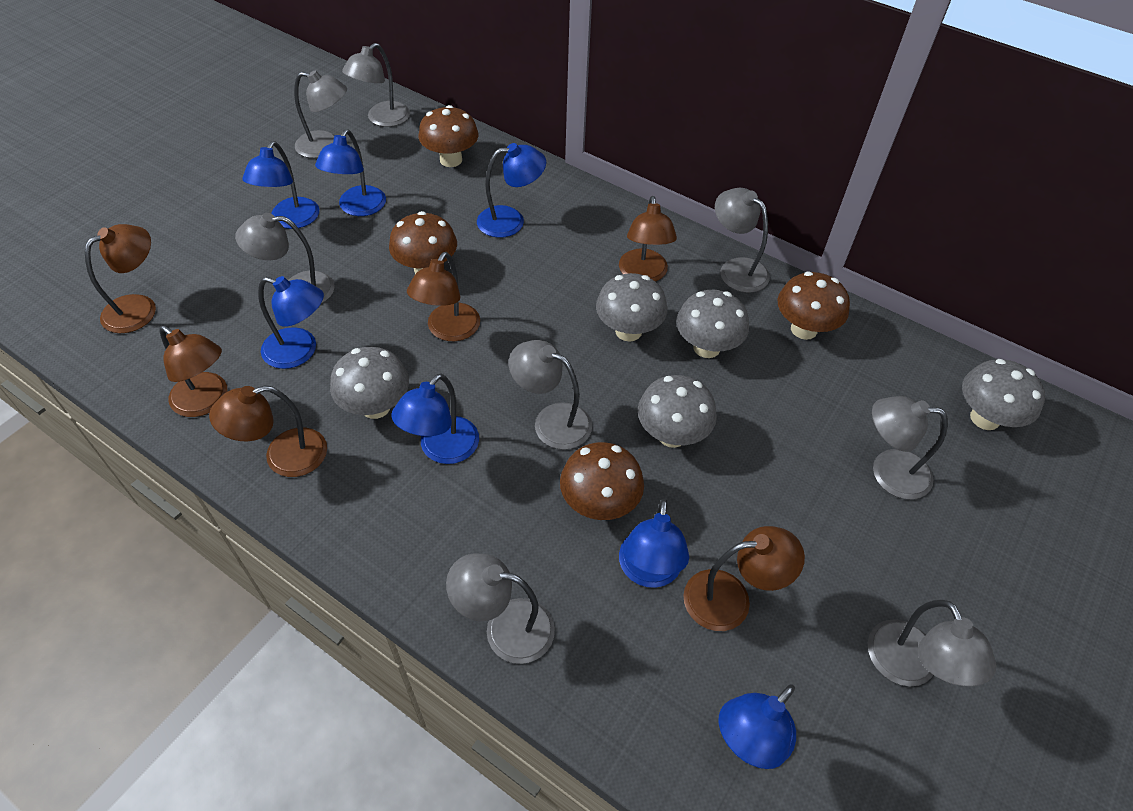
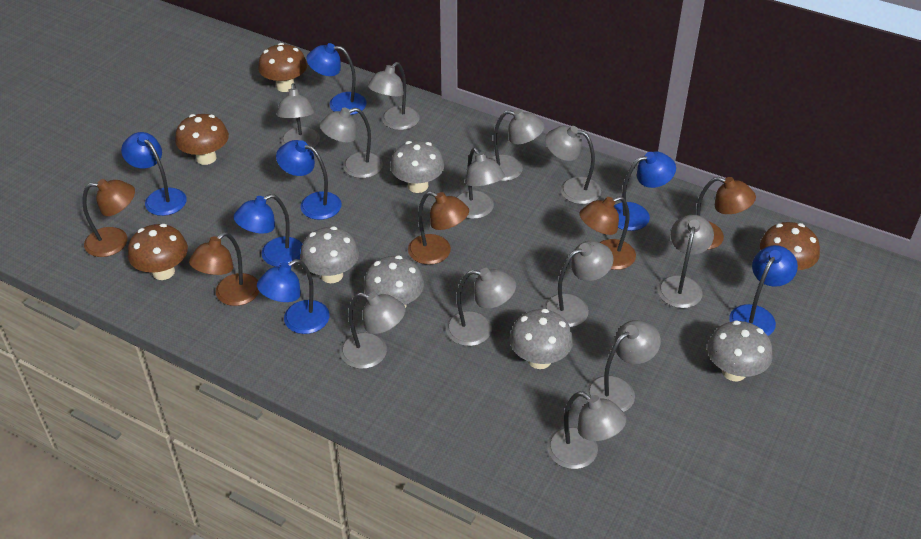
brown lamp: 6 -> 5
grey lamp: 8 -> 12

